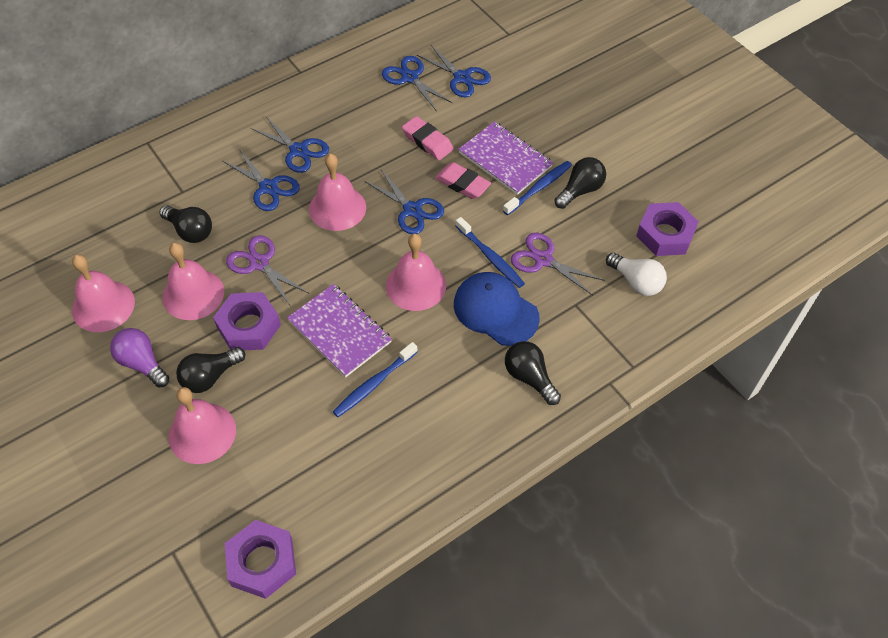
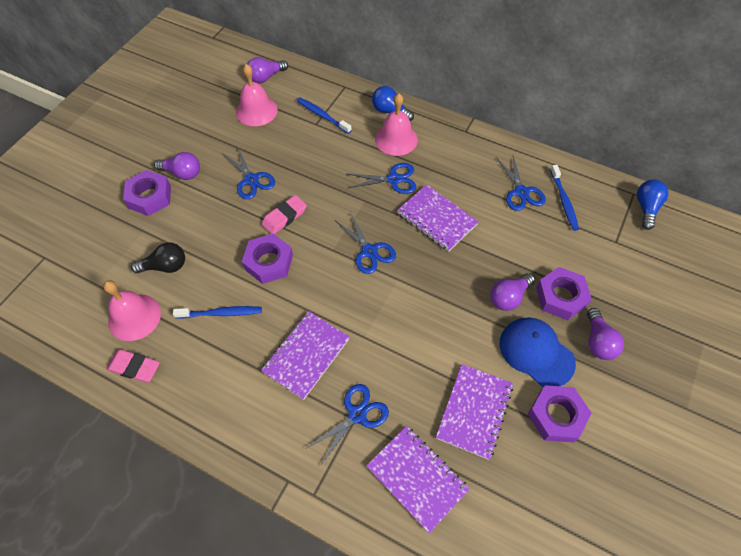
black light bulb: 4 -> 1
blue light bulb: 0 -> 2
pink bell: 5 -> 3
purple light bulb: 1 -> 4
purple notebook: 2 -> 4
purple nut: 3 -> 4
purple scissors: 2 -> 0
white light bulb: 1 -> 0

